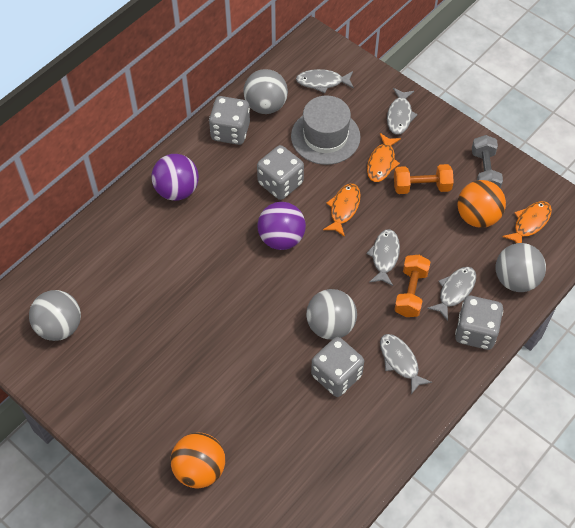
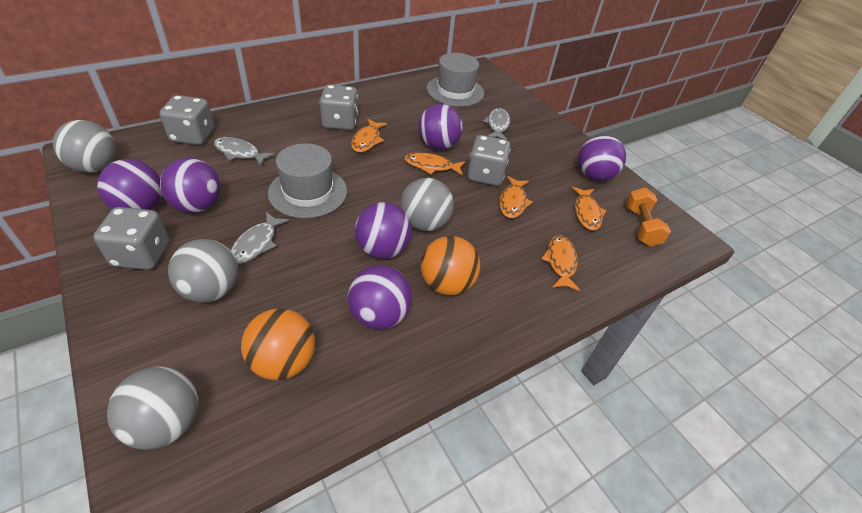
grey dumbbell: 1 -> 0
grey fish: 5 -> 3
grey hat: 1 -> 2
orange dumbbell: 2 -> 1
orange fish: 3 -> 5
purple ball: 2 -> 6

